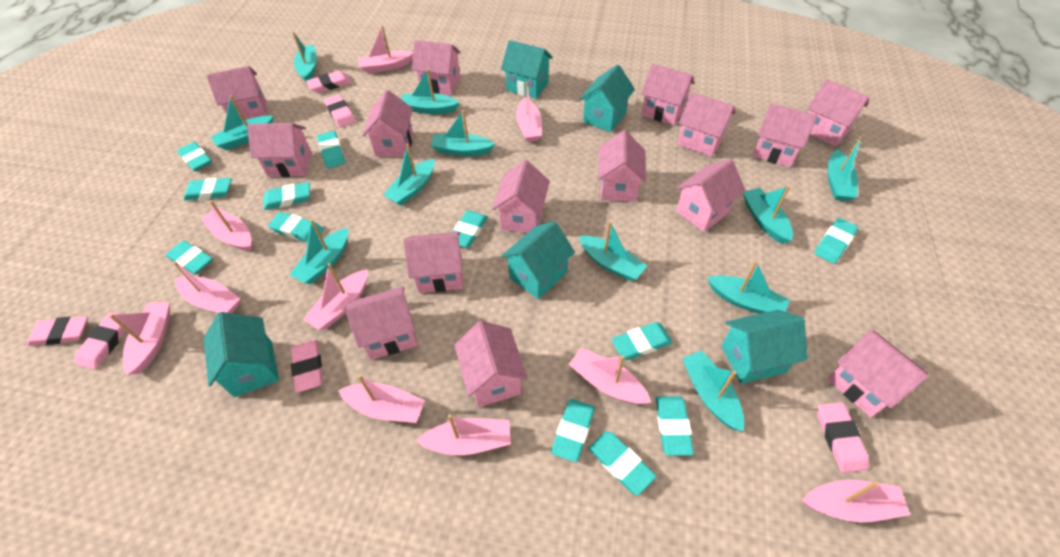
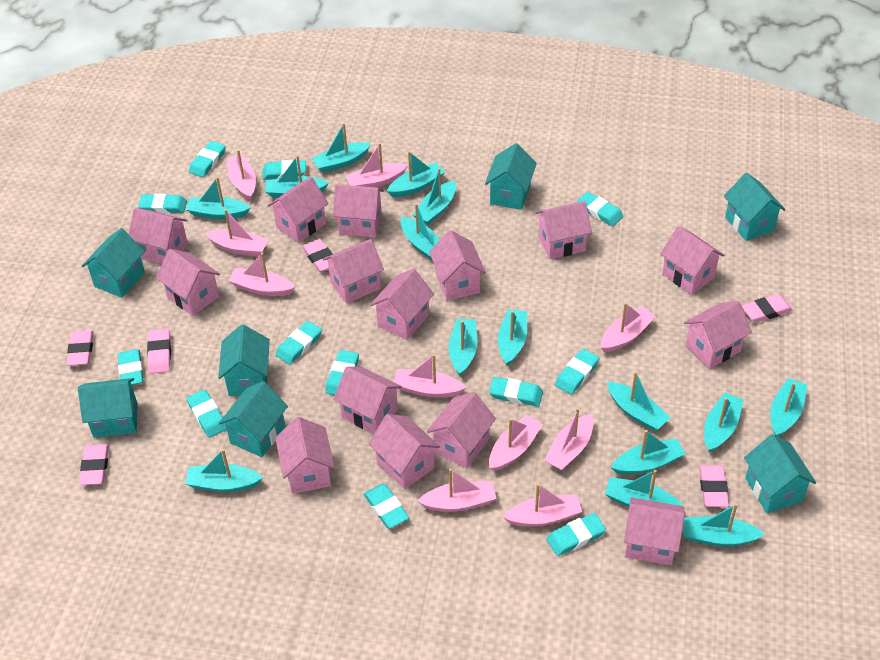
turquoise boat: 11 -> 15
turquoise house: 5 -> 7

